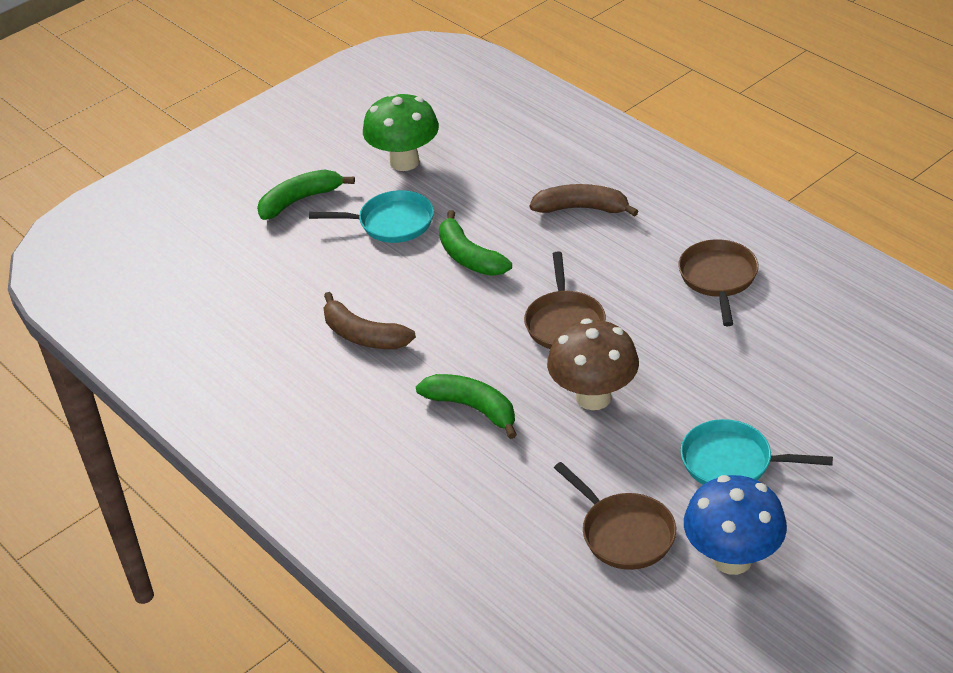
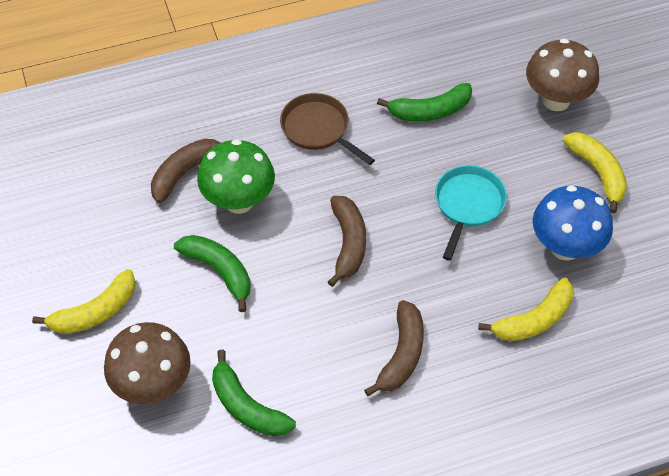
brown banana: 2 -> 3
brown mushroom: 1 -> 2
brown pan: 3 -> 1
turquoise pan: 2 -> 1
yellow banana: 0 -> 3

